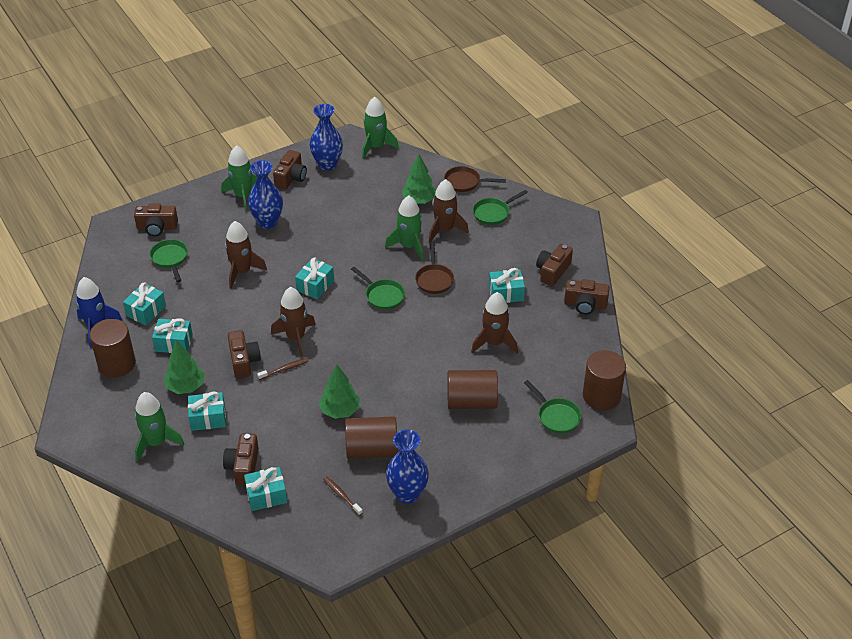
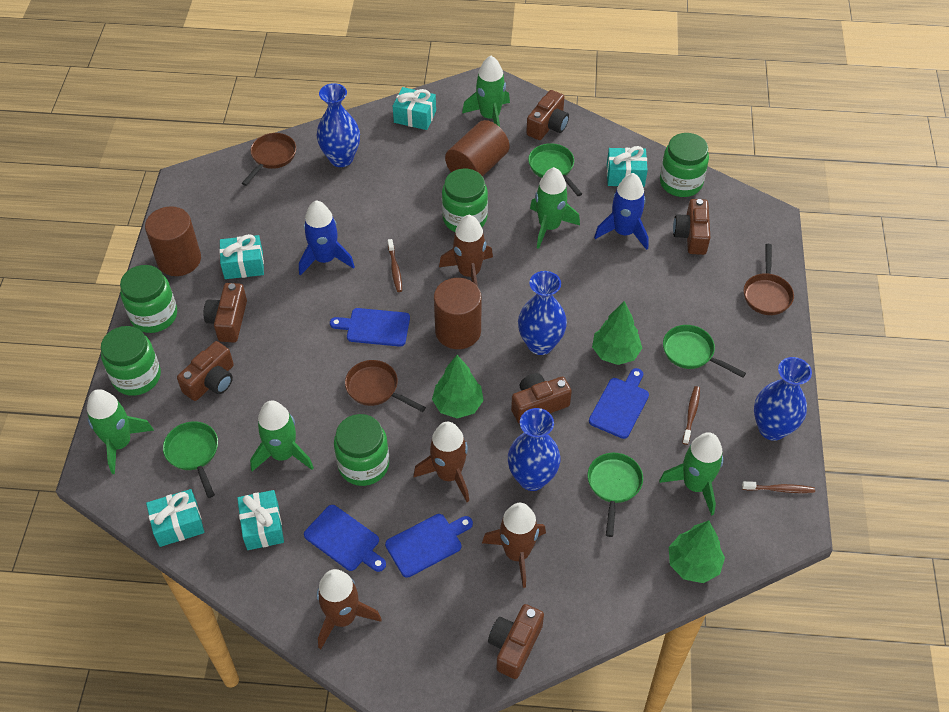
blue cutting board: 0 -> 4
blue rocket: 1 -> 2
blue vase: 3 -> 4
brown cylinder: 4 -> 3
brown pan: 2 -> 3
brown toothbrush: 2 -> 3
green jar: 0 -> 5
green rocket: 4 -> 5
turquoise gift: 6 -> 5

